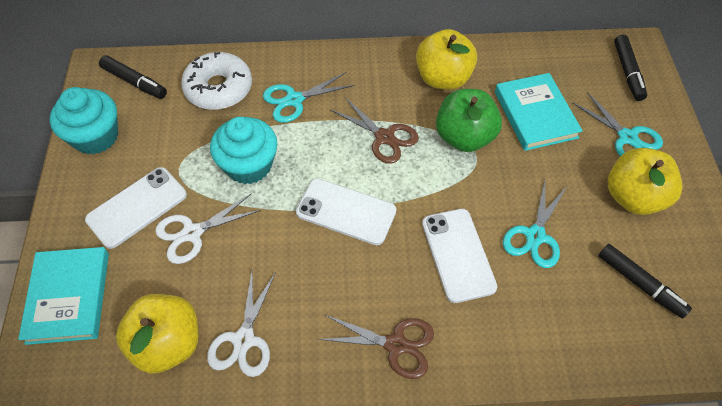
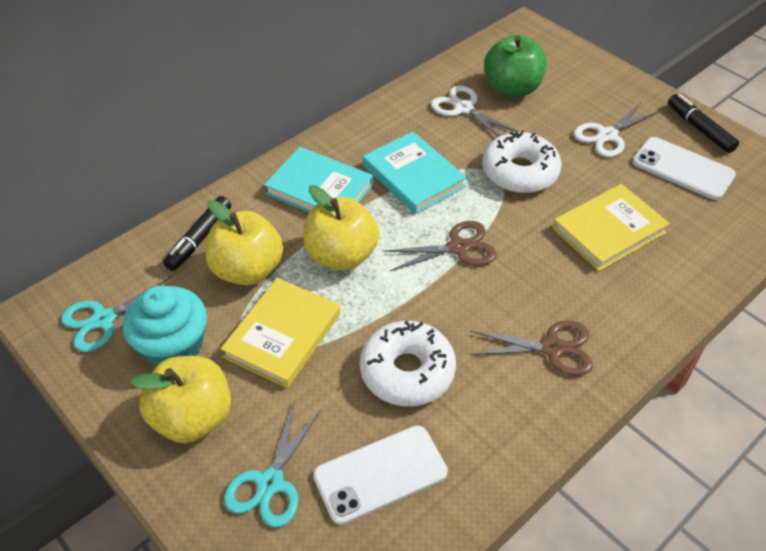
black marker: 3 -> 2
turquoise cupcake: 2 -> 1
turquoise scissors: 3 -> 2
white donut: 1 -> 2
white phone: 3 -> 2
yellow book: 0 -> 2

